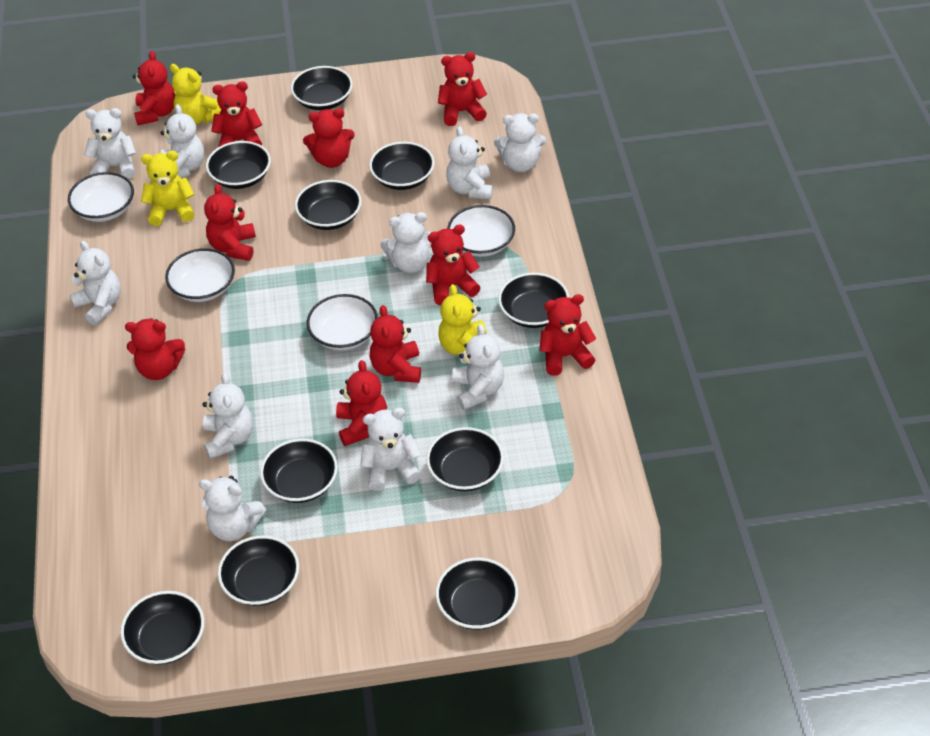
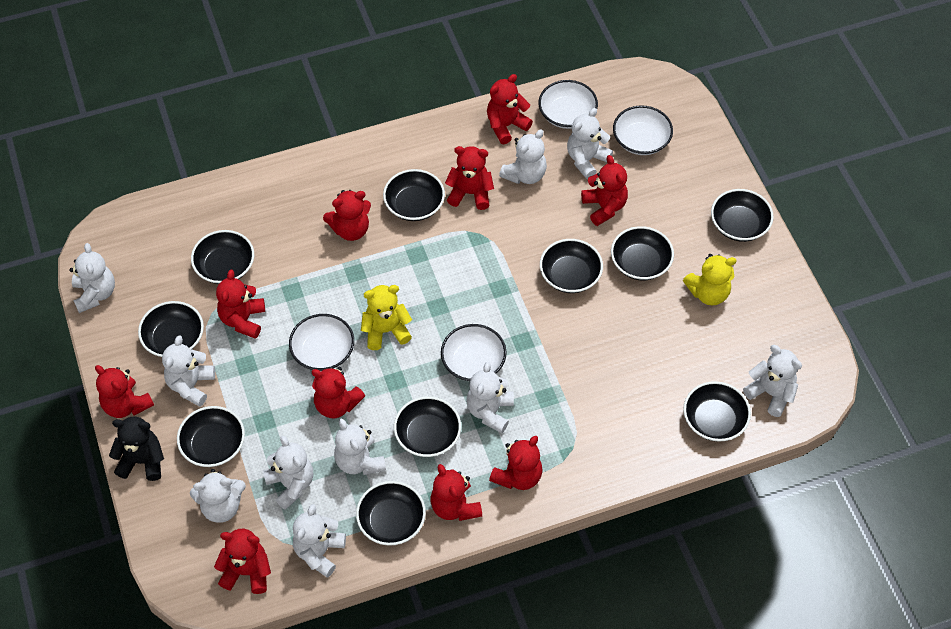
black teddy bear: 0 -> 1
yellow teddy bear: 3 -> 2

